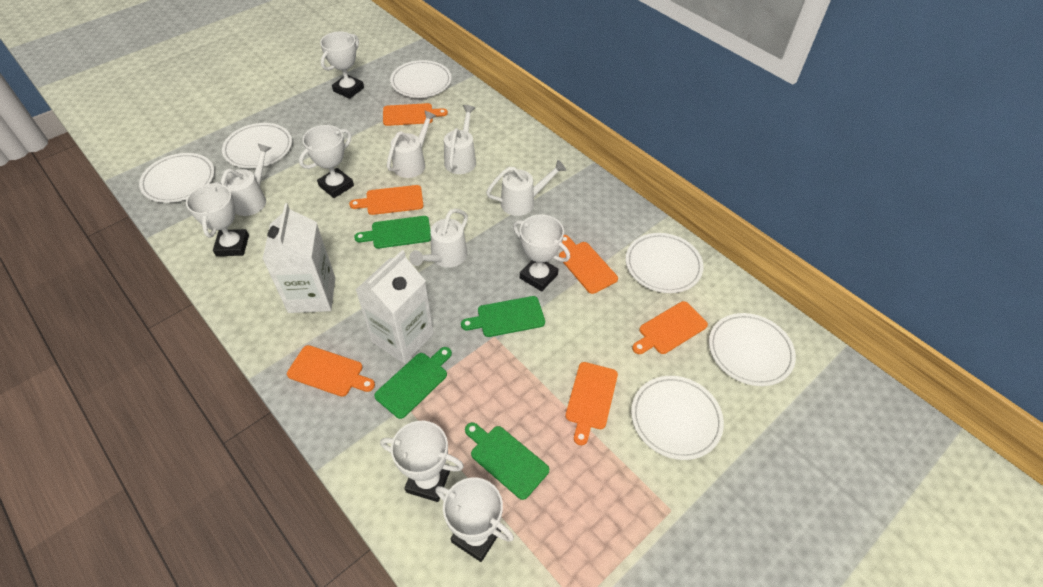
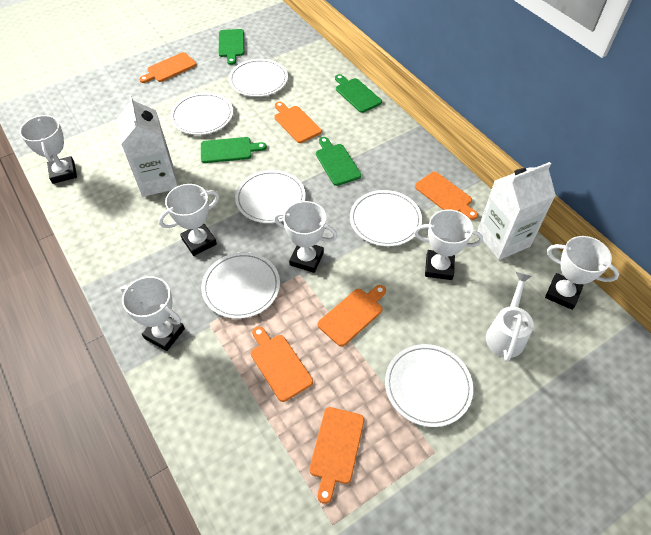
white watering can: 5 -> 1

